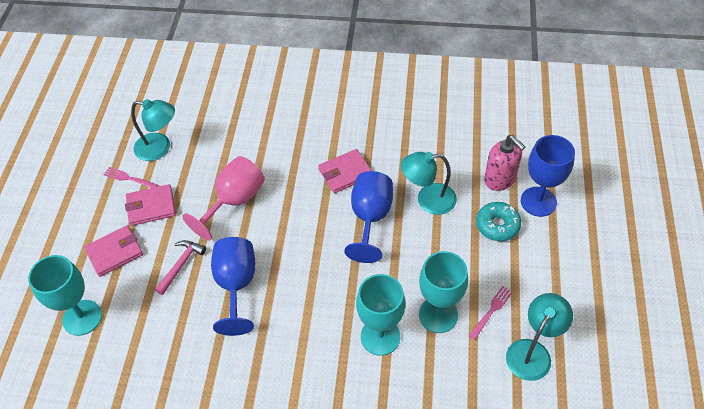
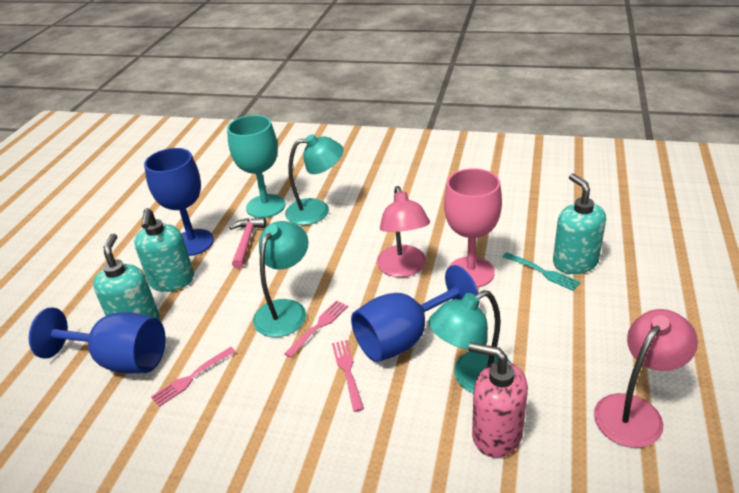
pink fork: 2 -> 3
pink lamp: 0 -> 2
pink wallet: 3 -> 0
turquoise donut: 1 -> 0
turquoise fork: 0 -> 1
turquoise goblet: 3 -> 1
turquoise soap dispenser: 0 -> 3

